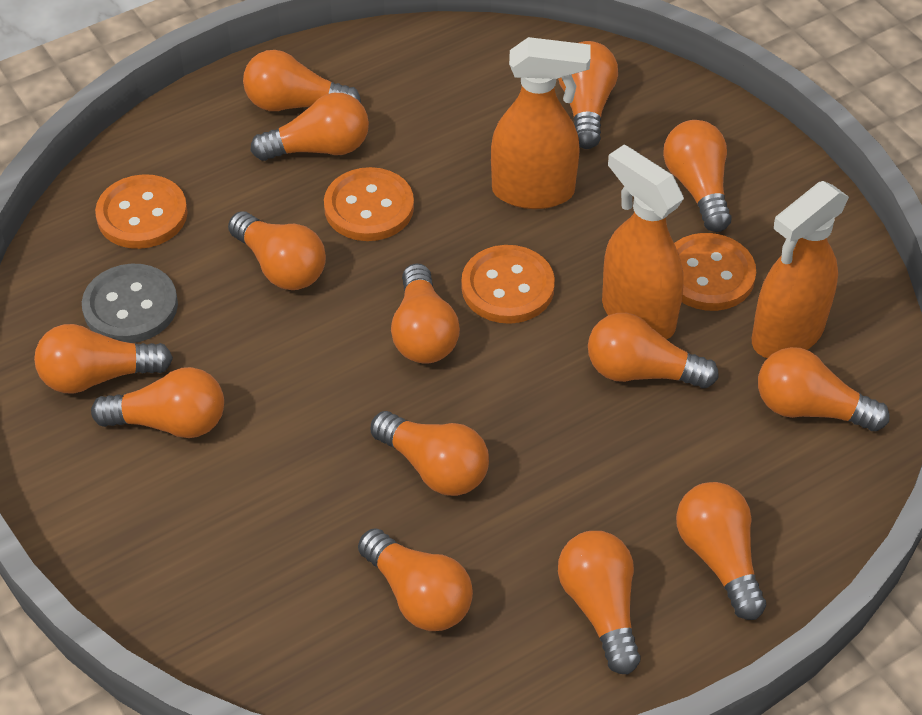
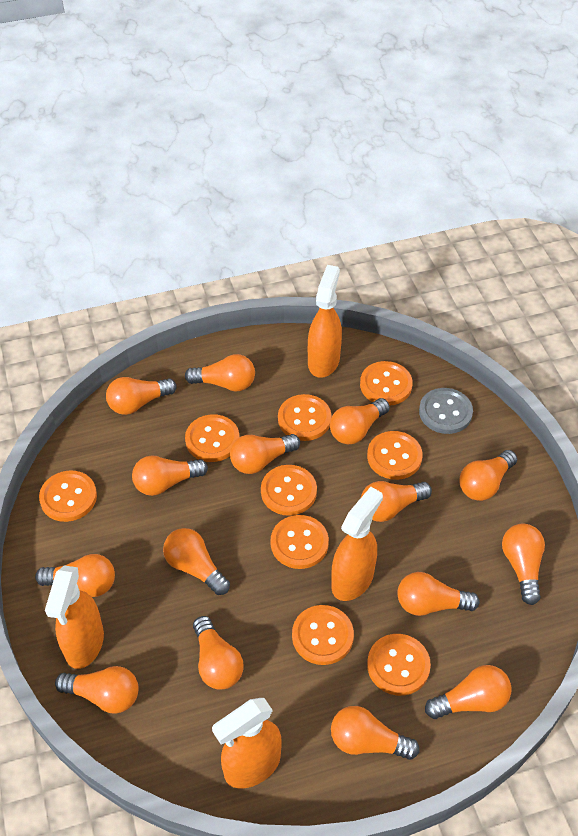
orange button: 4 -> 9
orange light bulb: 14 -> 15
orange spray bottle: 3 -> 4

